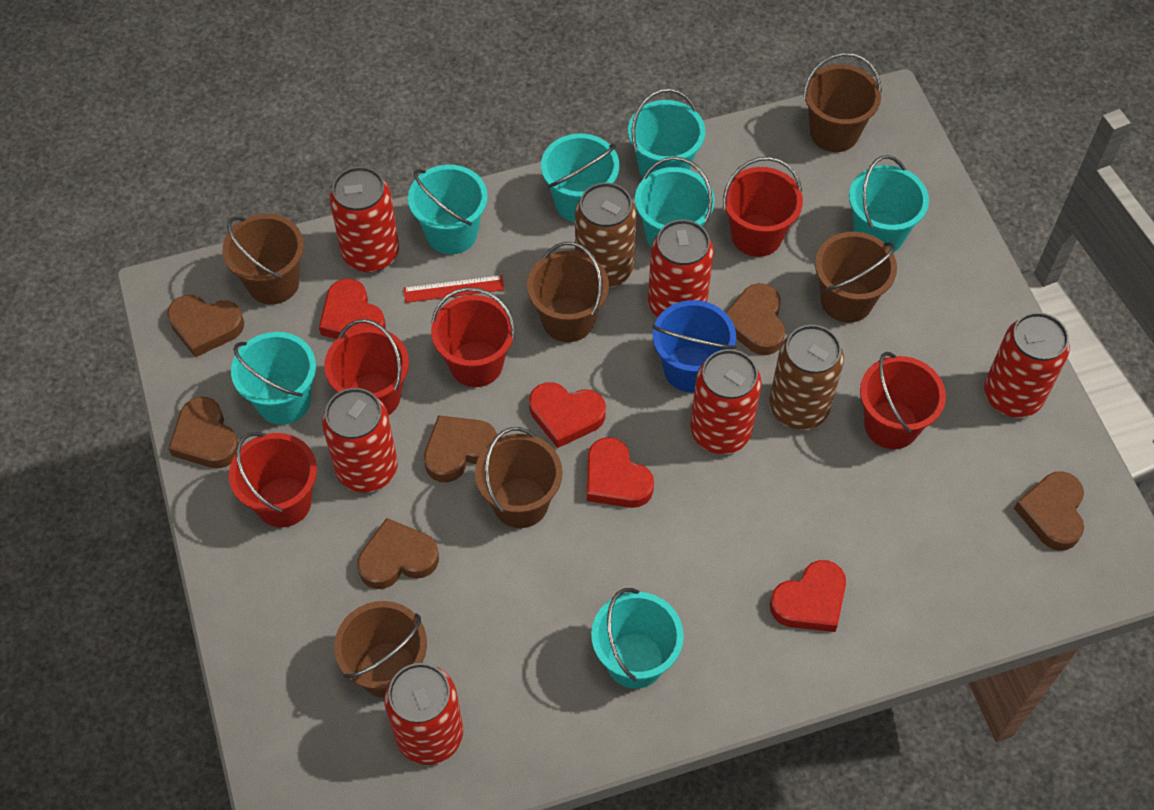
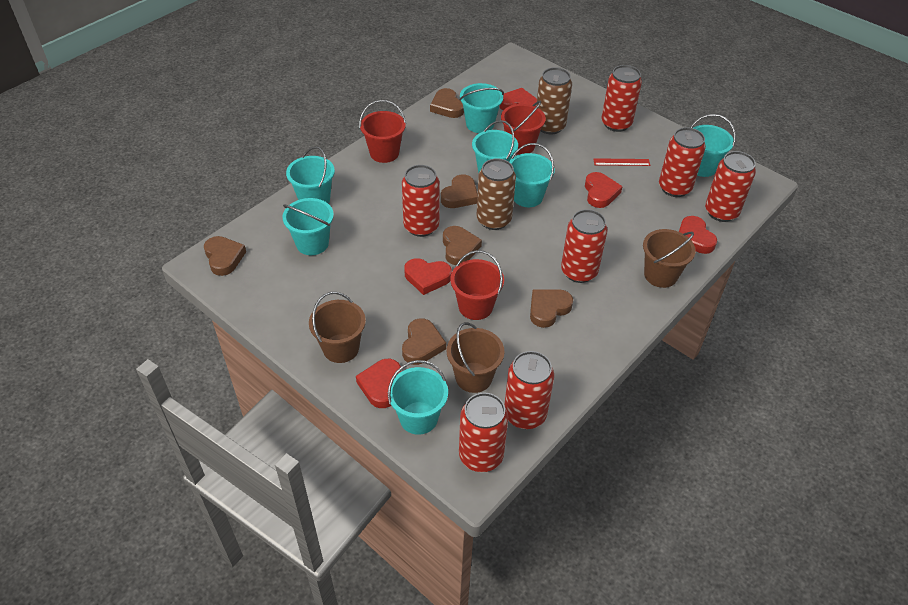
blue bucket: 1 -> 0
brown bucket: 6 -> 3
red bucket: 5 -> 3
red can: 6 -> 7
red heart: 4 -> 5

